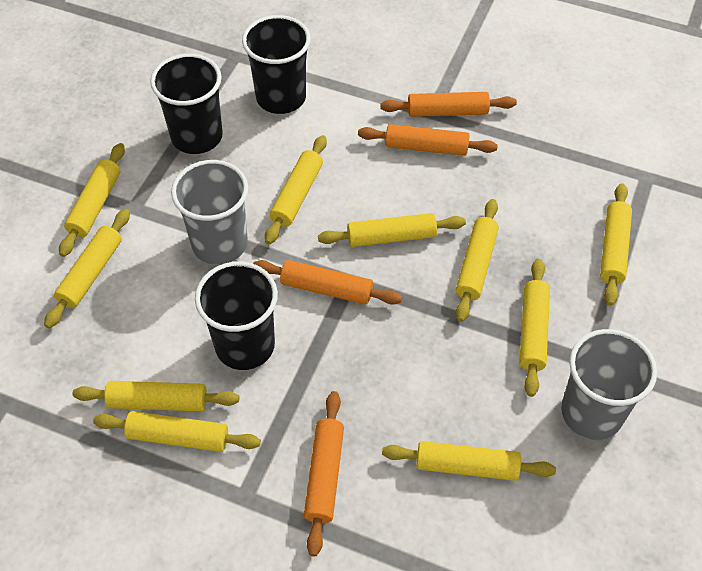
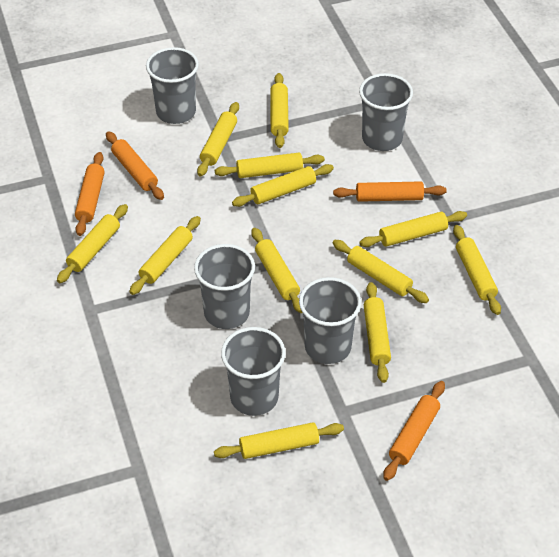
black cup: 3 -> 0
grey cup: 2 -> 5
yellow rolling pin: 10 -> 12

